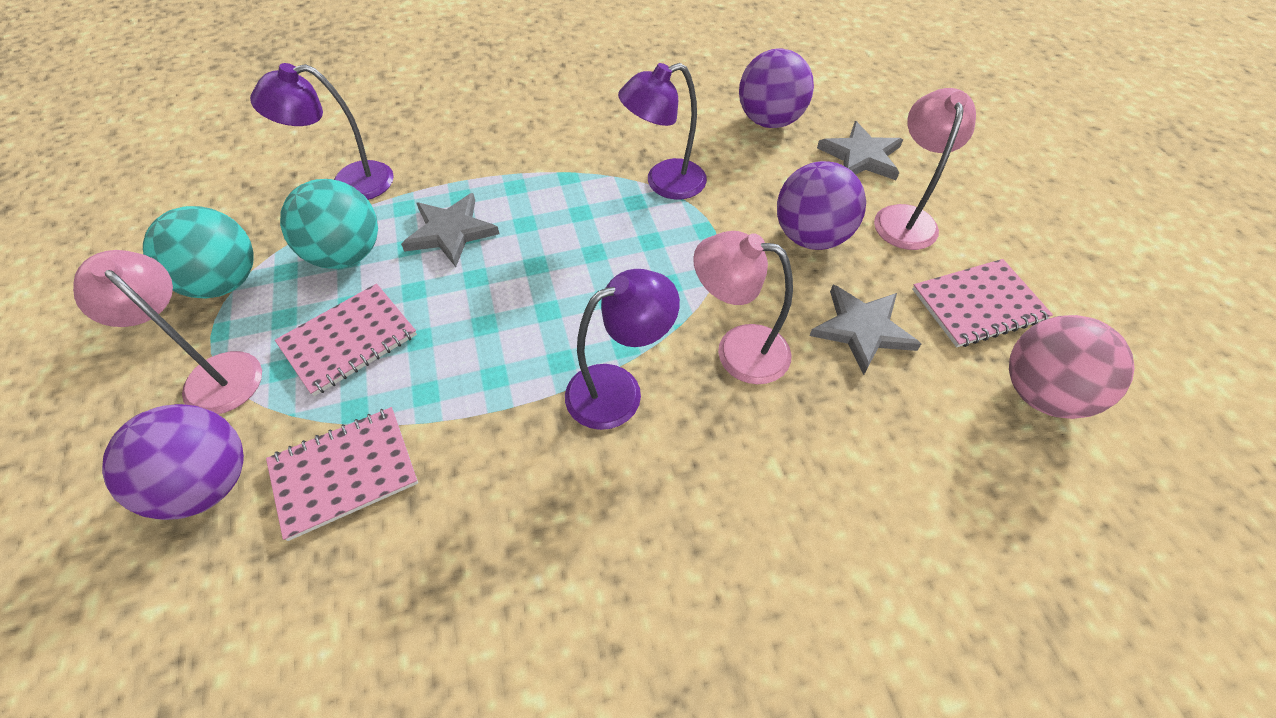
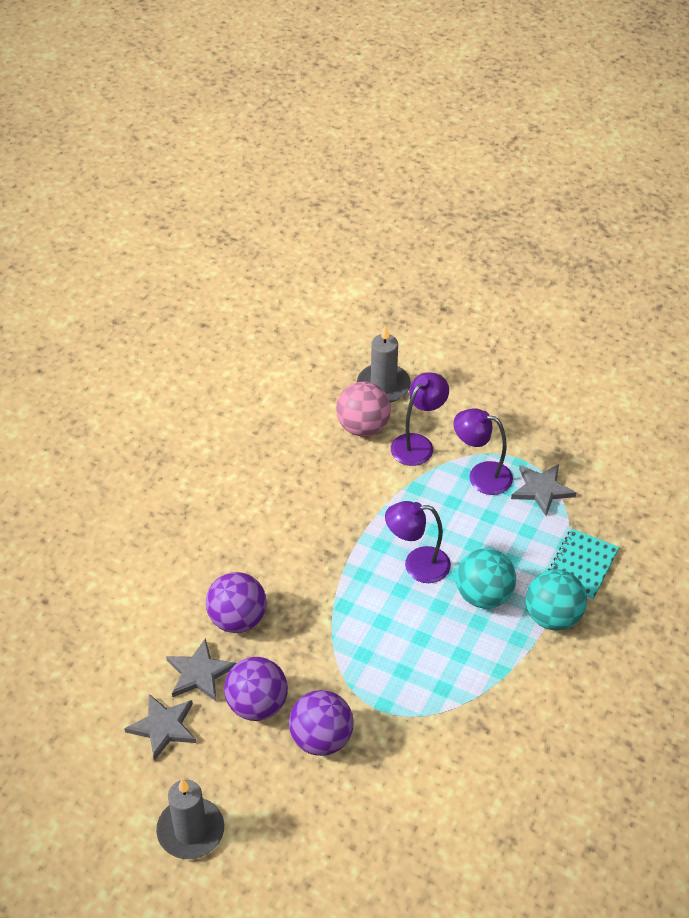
grey candle: 0 -> 2
pink lamp: 3 -> 0
pink notebook: 3 -> 0
turquoise notebook: 0 -> 1

